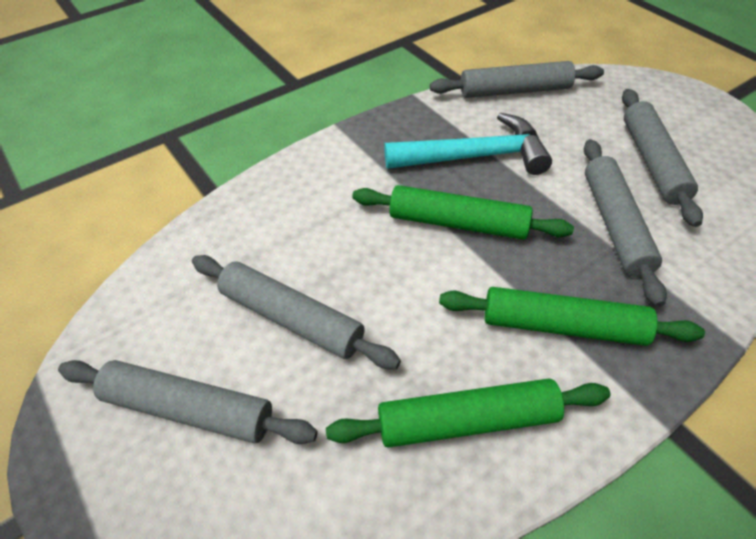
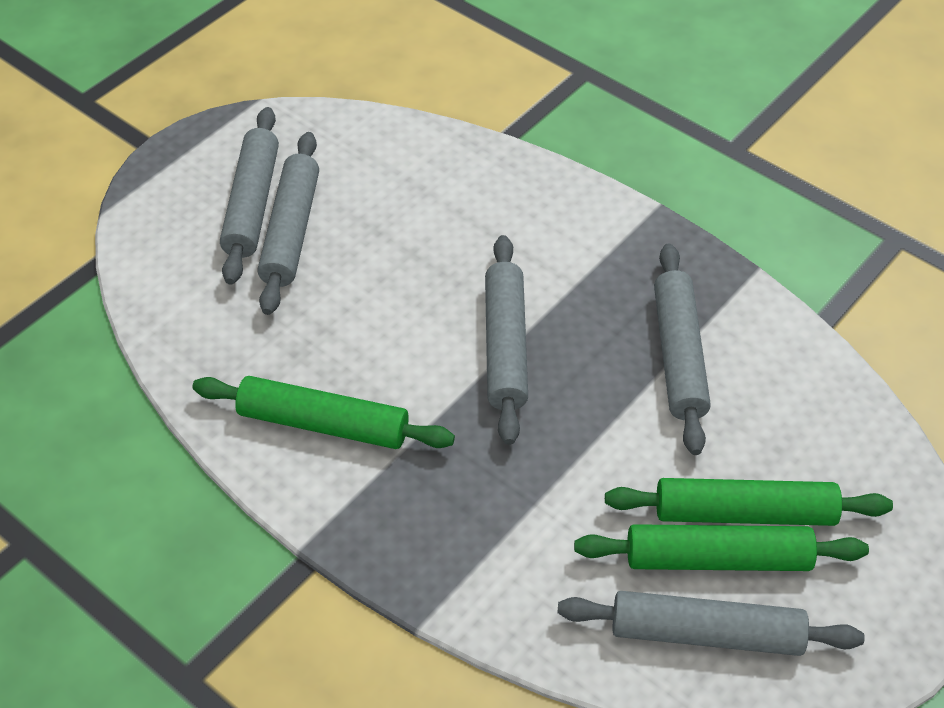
turquoise hammer: 1 -> 0

